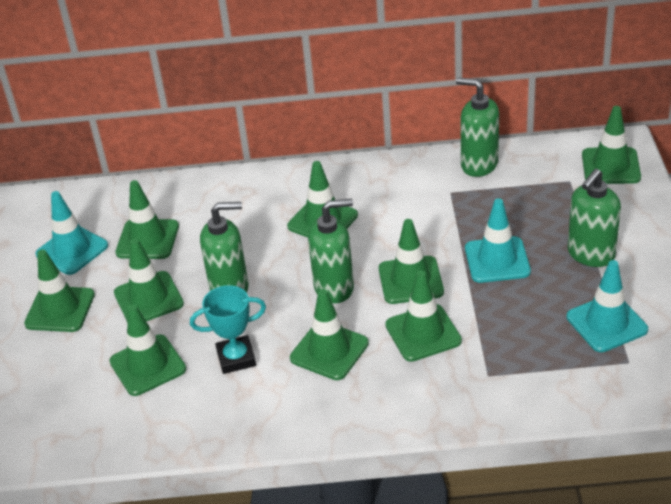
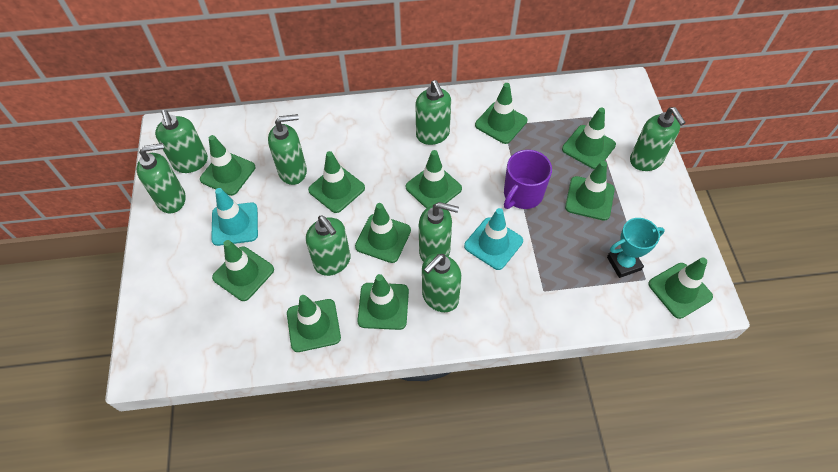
green soap dispenser: 4 -> 8
green traffic cone: 9 -> 11
purple mug: 0 -> 1
turquoise traffic cone: 3 -> 2

